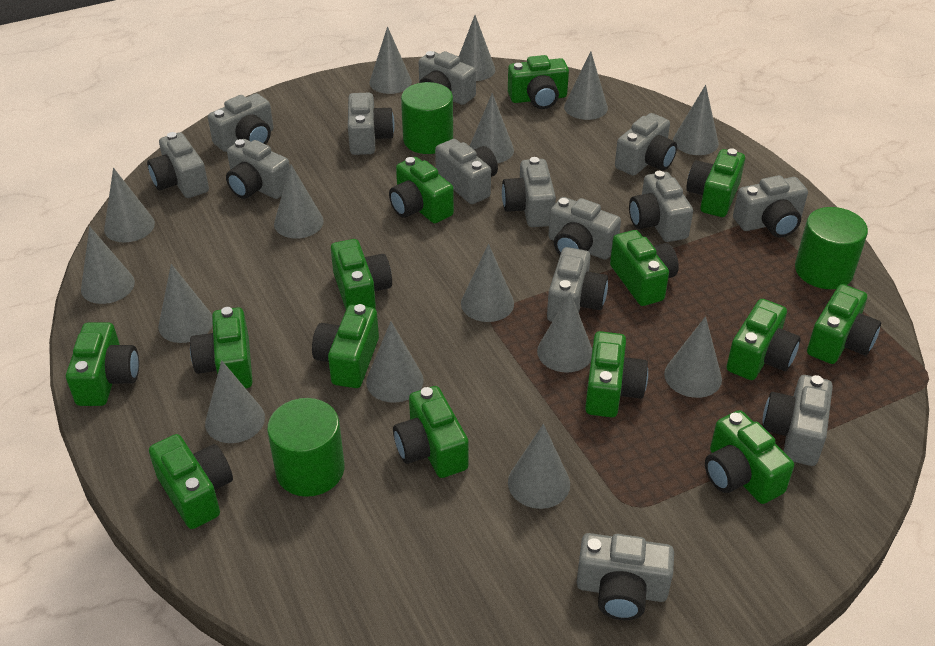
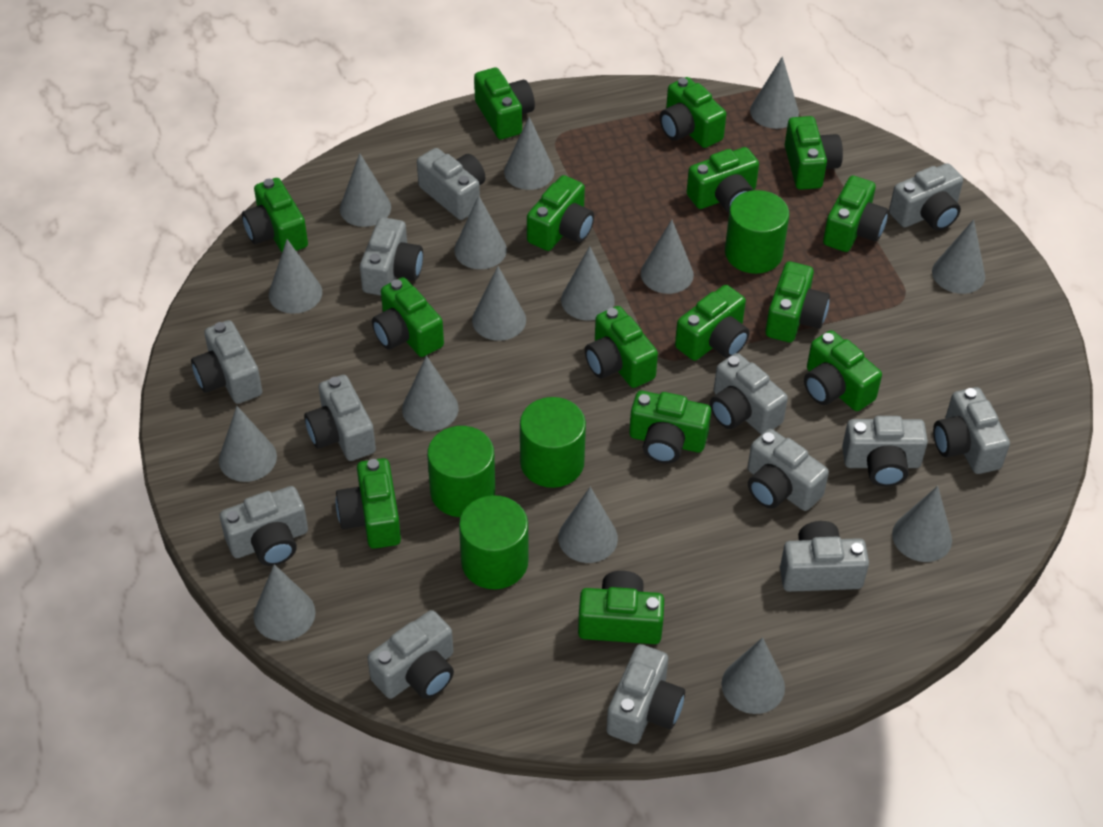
green camera: 14 -> 15
green cylinder: 3 -> 4
grey camera: 14 -> 13

